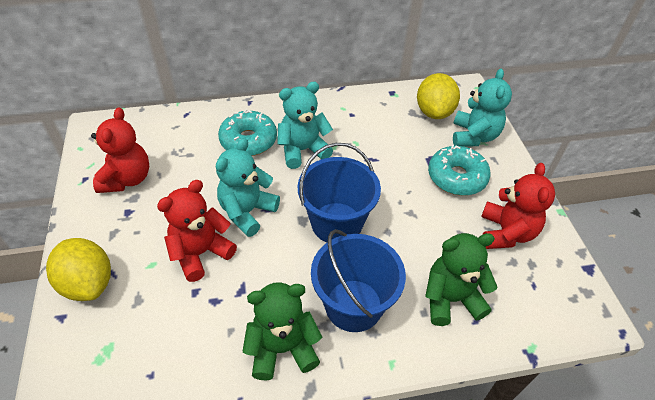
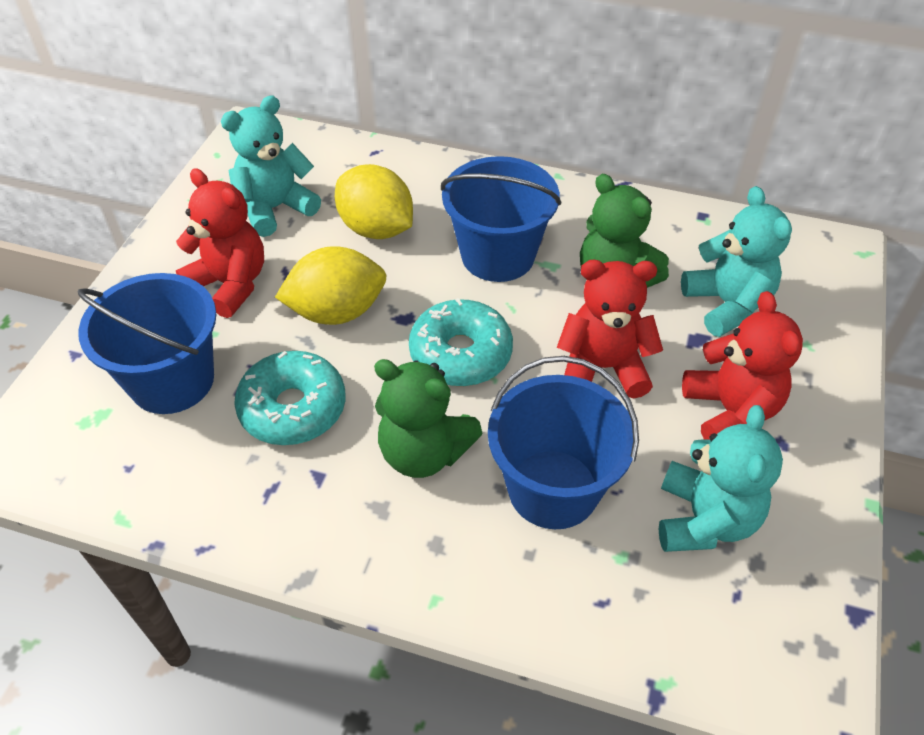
blue bucket: 2 -> 3

